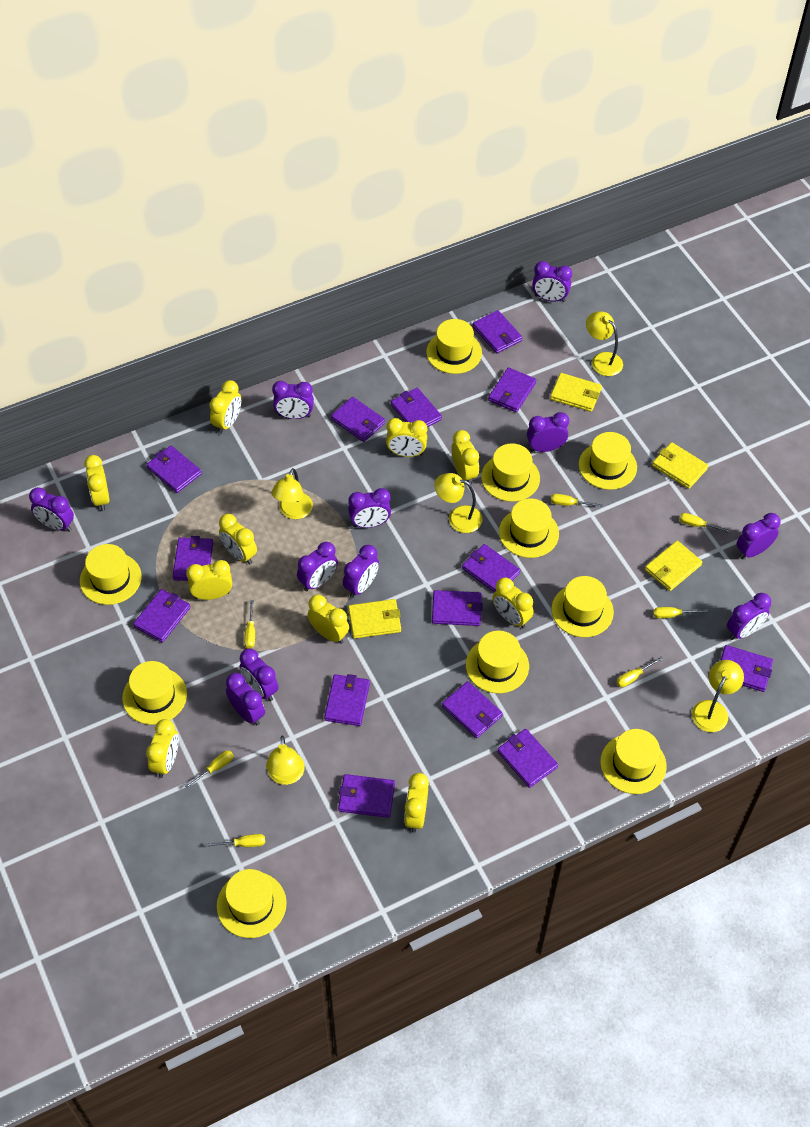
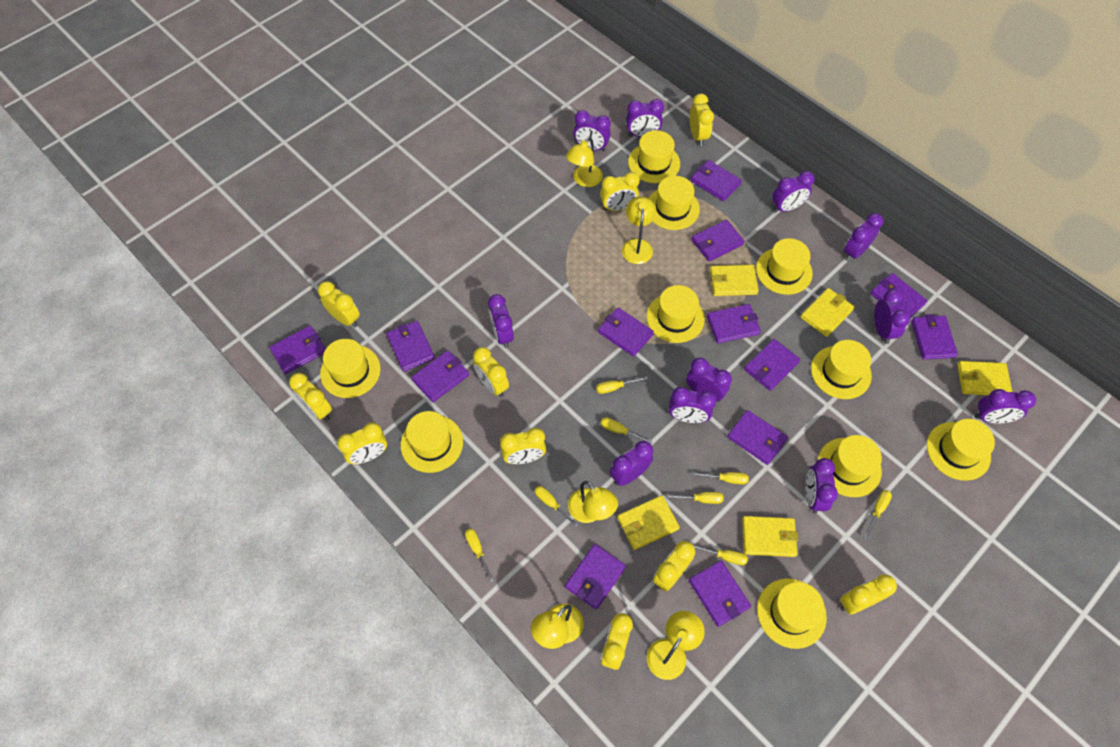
purple wallet: 14 -> 13
yellow screwdriver: 7 -> 8
yellow wallet: 4 -> 5

